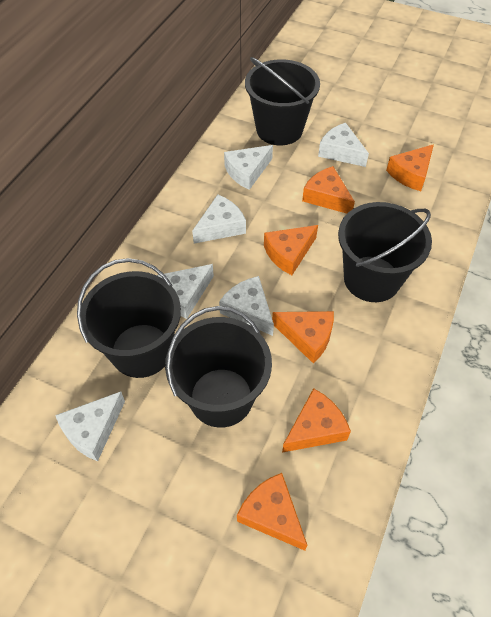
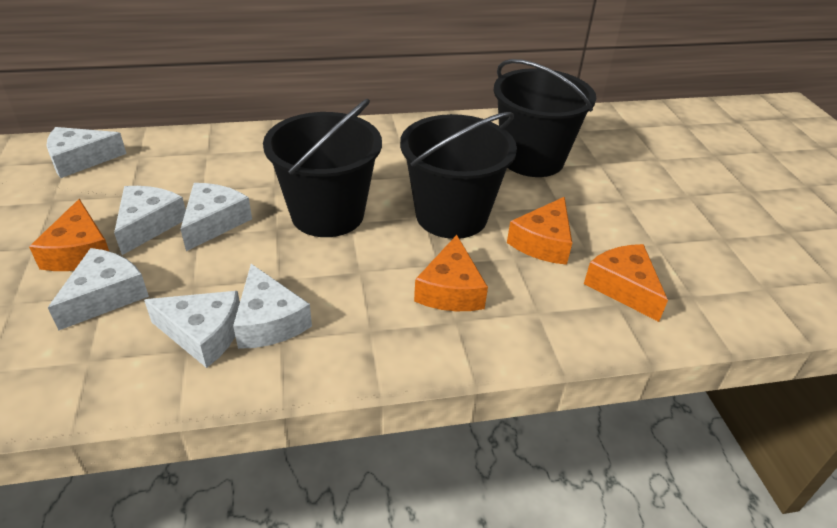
black bucket: 4 -> 3
orange cheese: 6 -> 4

